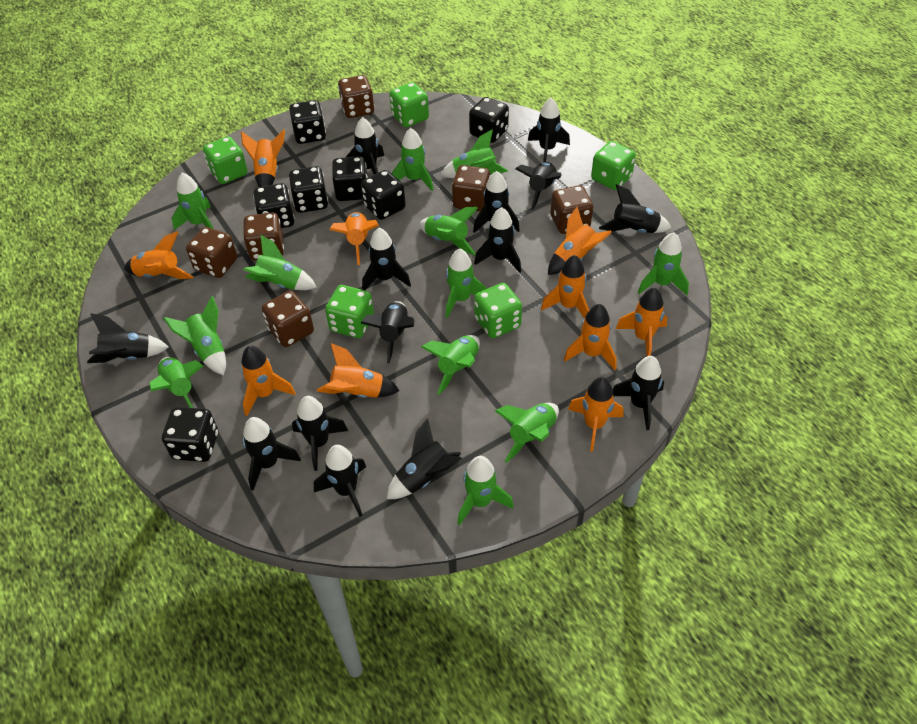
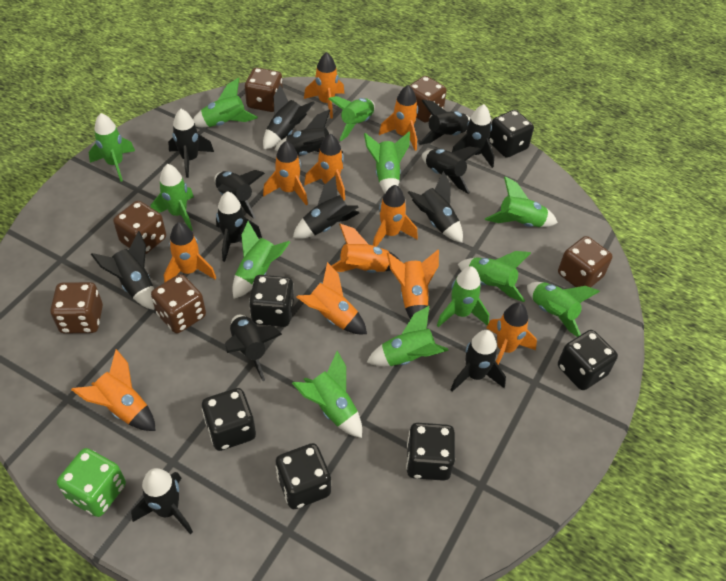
black dice: 7 -> 6
green dice: 5 -> 1
orange rocket: 10 -> 11

